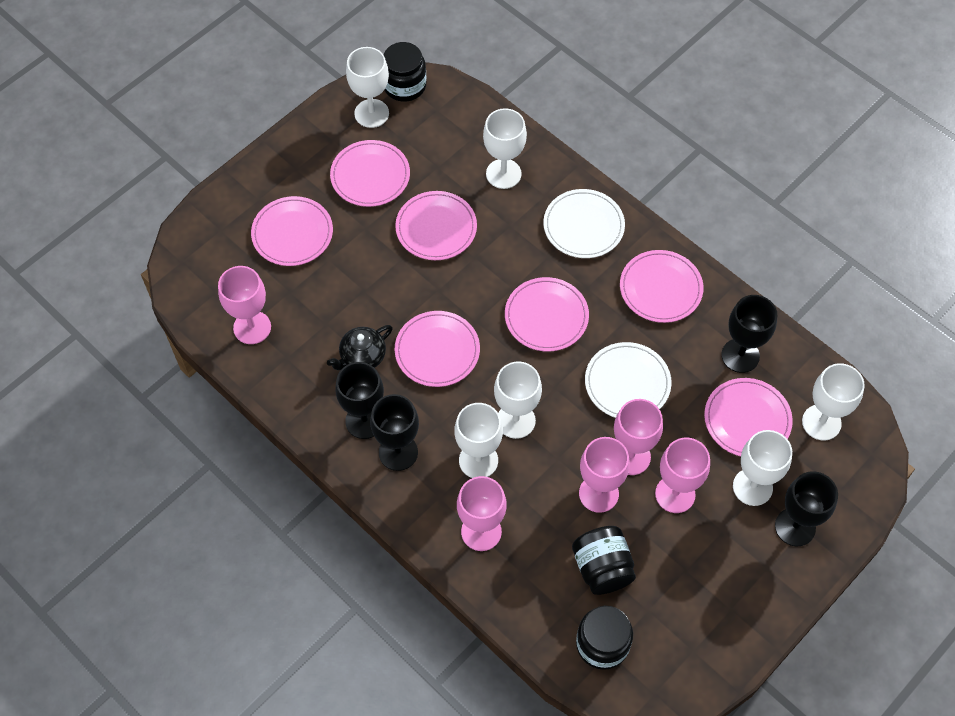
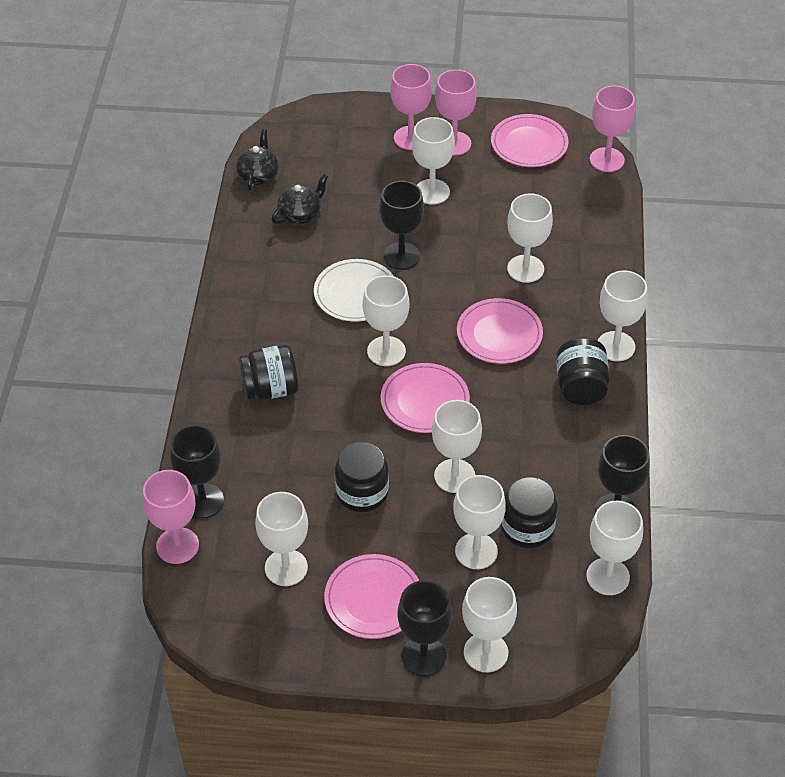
black jar: 3 -> 4
black teapot: 1 -> 2
pink goblet: 5 -> 4
pink plate: 7 -> 4
white goblet: 6 -> 9
white plate: 2 -> 1

